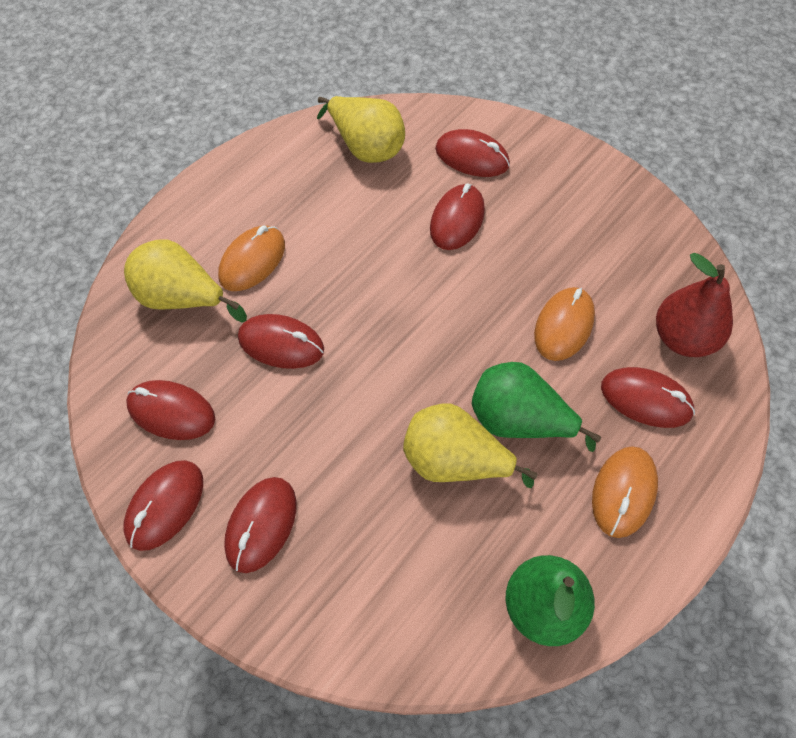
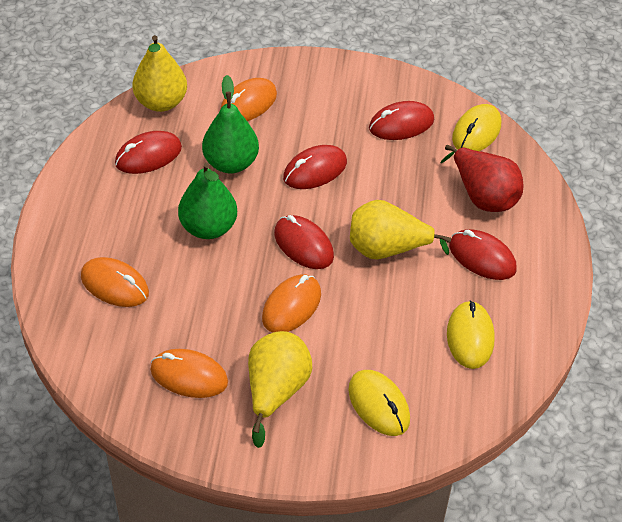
orange mouse: 3 -> 4
red mouse: 7 -> 5
yellow mouse: 0 -> 3

